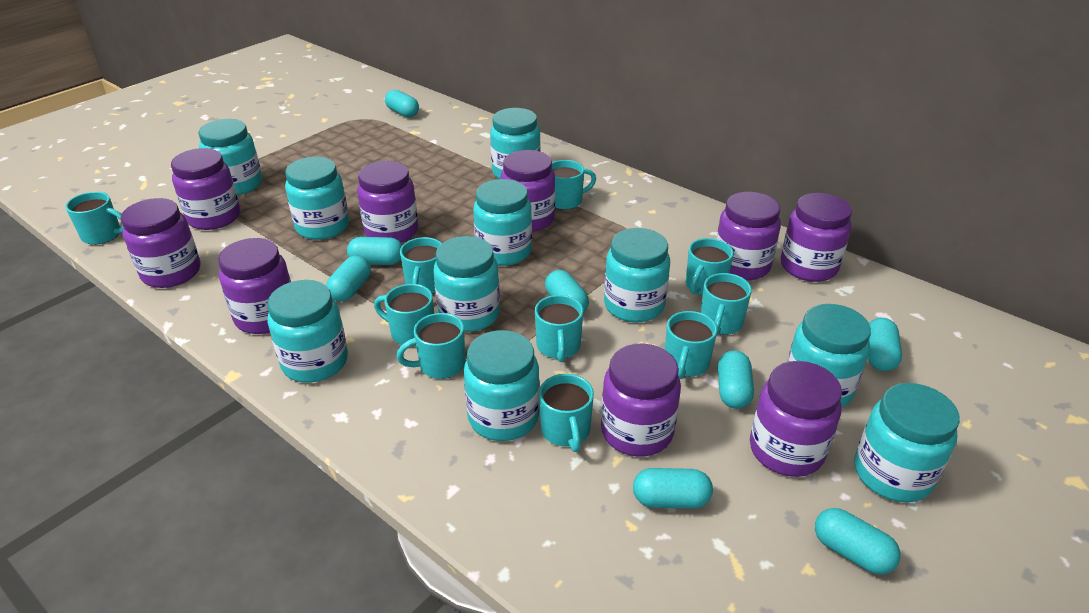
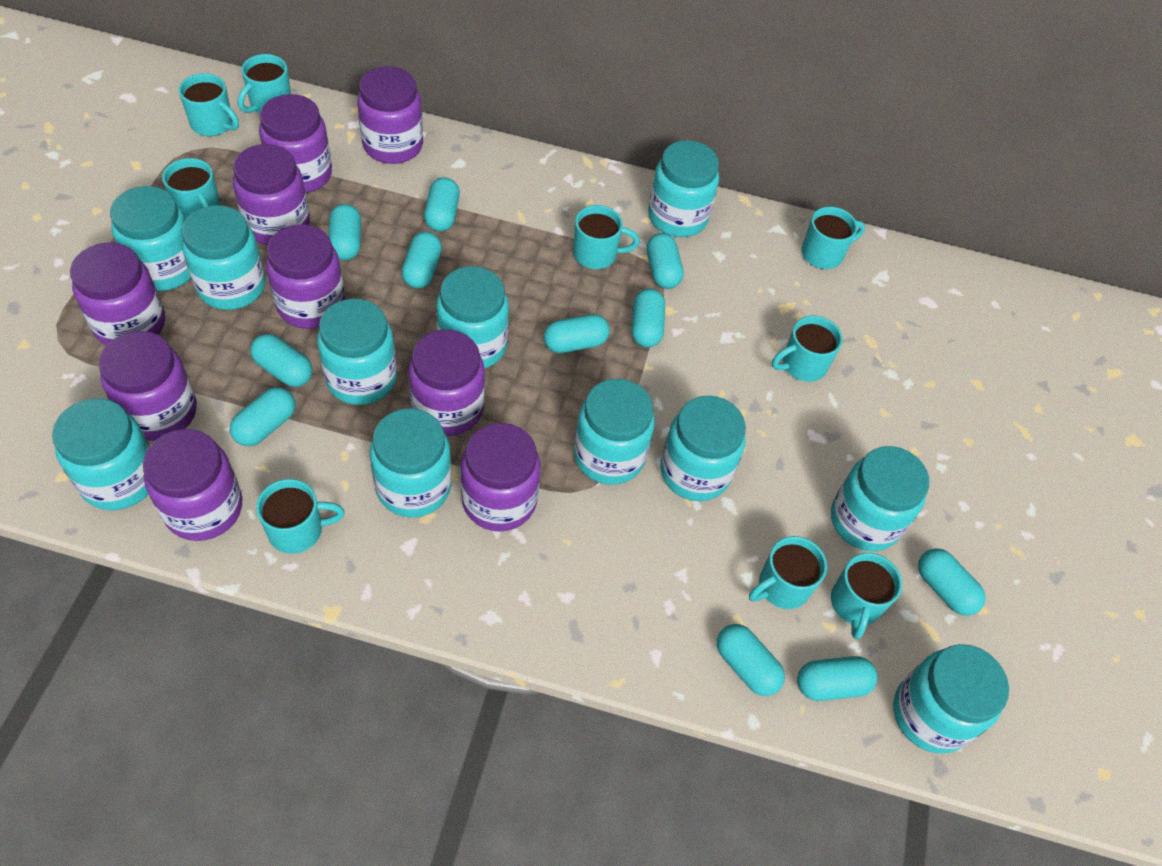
turquoise capsule: 8 -> 11
turquoise jar: 10 -> 11
turquoise mug: 10 -> 9

